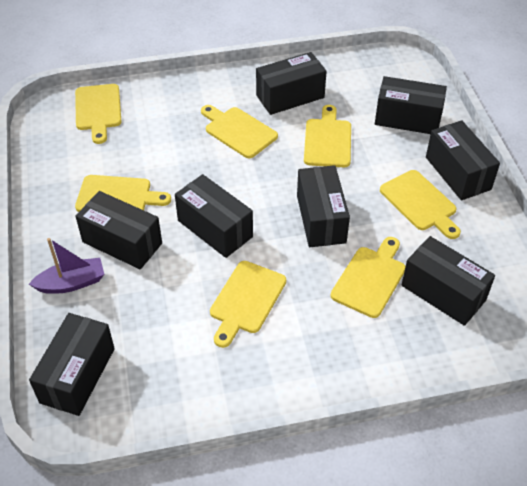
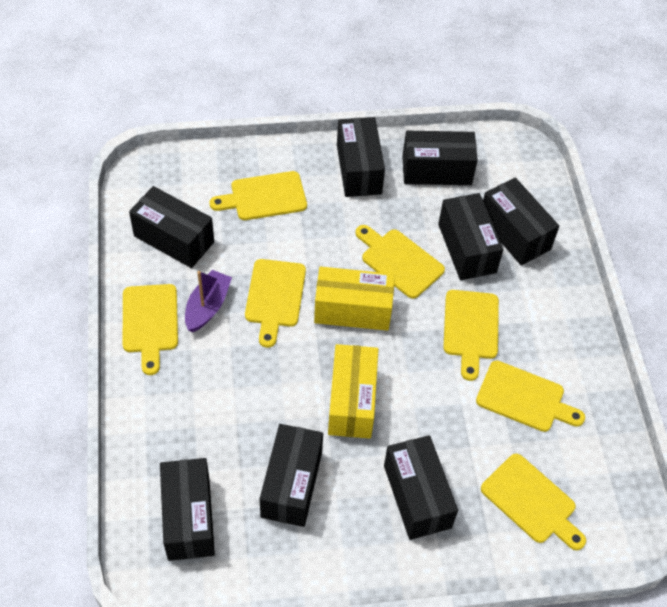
yellow box: 0 -> 2

